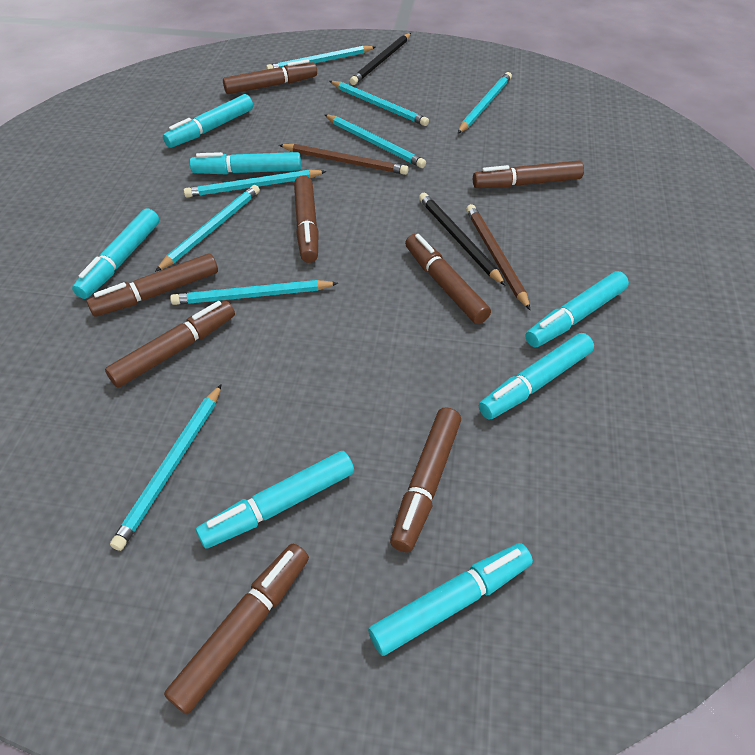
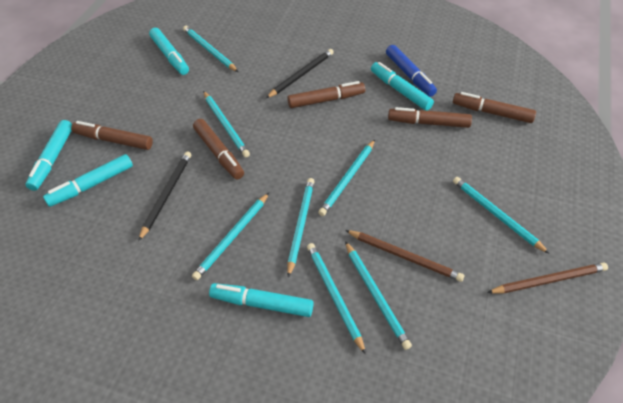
blue marker: 0 -> 1
brown marker: 8 -> 5
turquoise marker: 7 -> 5

